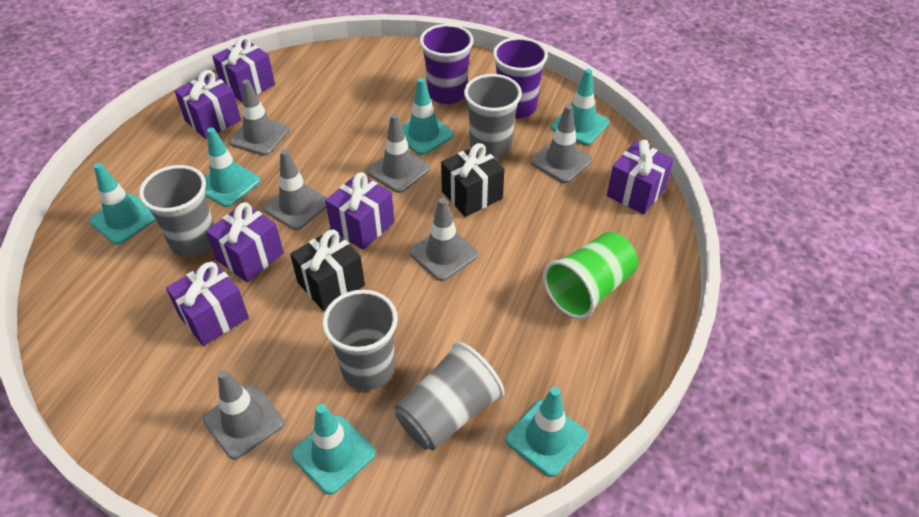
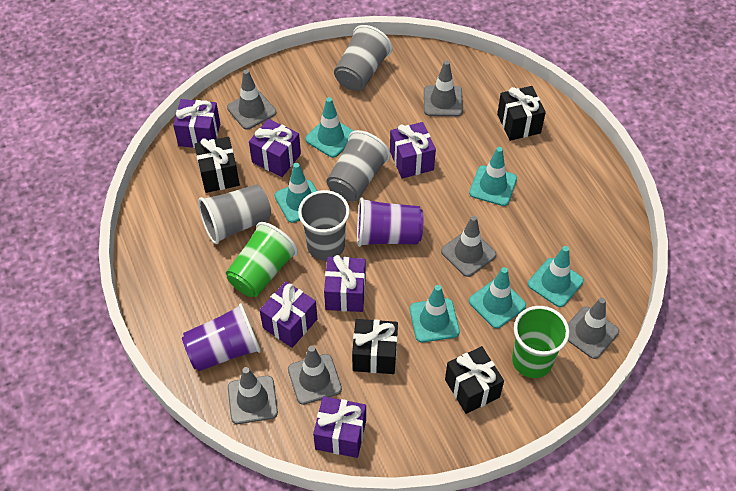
black gift: 2 -> 4
green cup: 1 -> 2

